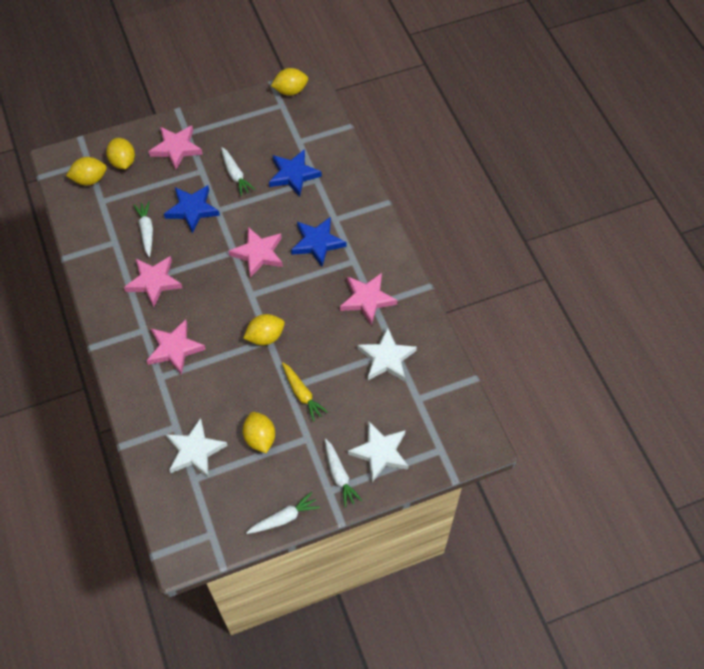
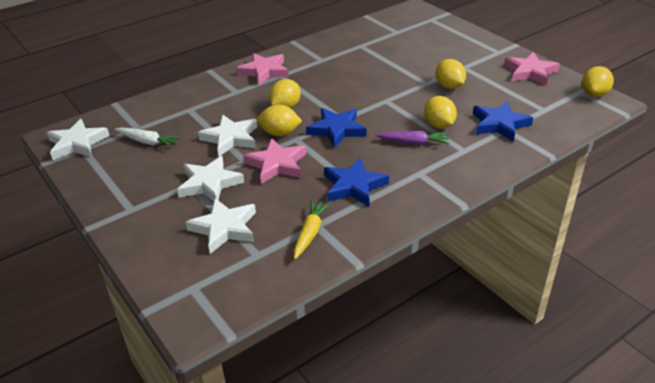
pink star: 5 -> 3
purple carrot: 0 -> 1
white carrot: 4 -> 1
white star: 3 -> 4

